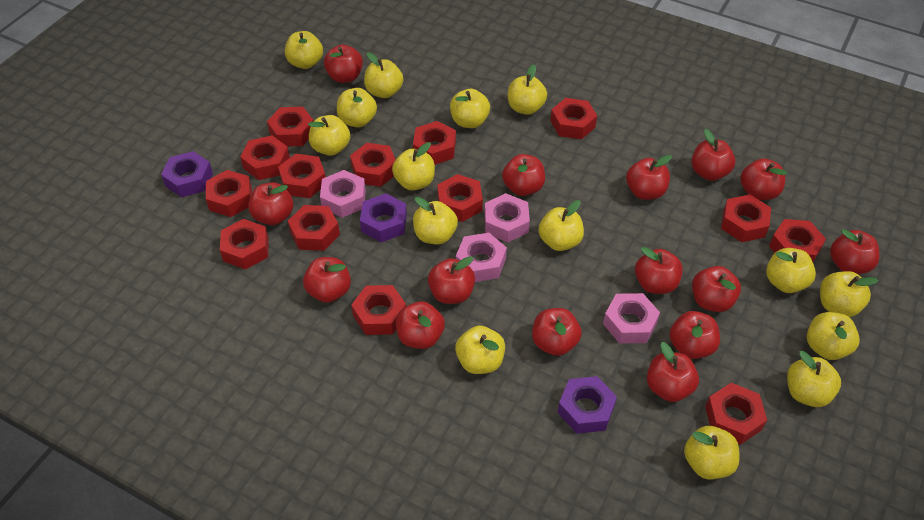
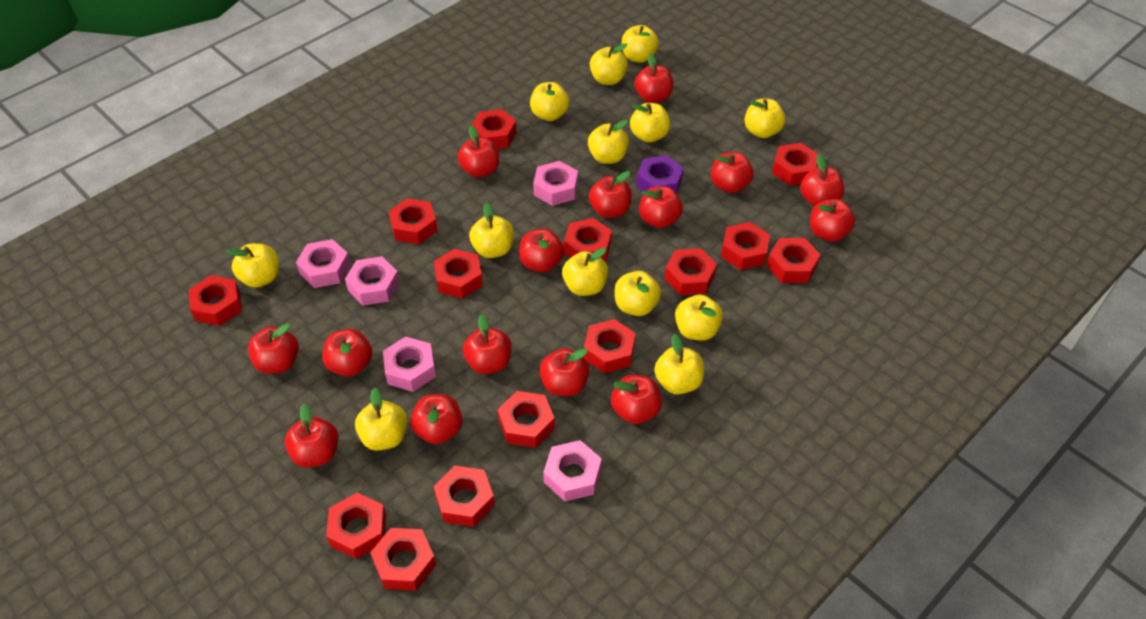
pink nut: 4 -> 5
purple nut: 3 -> 1
yellow apple: 15 -> 13

